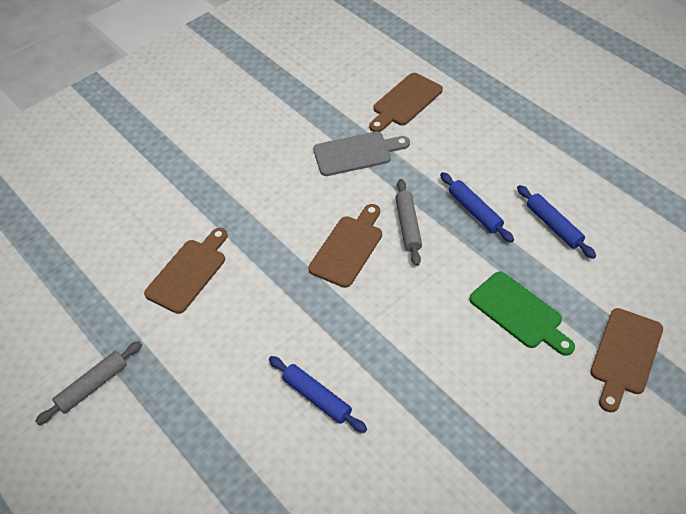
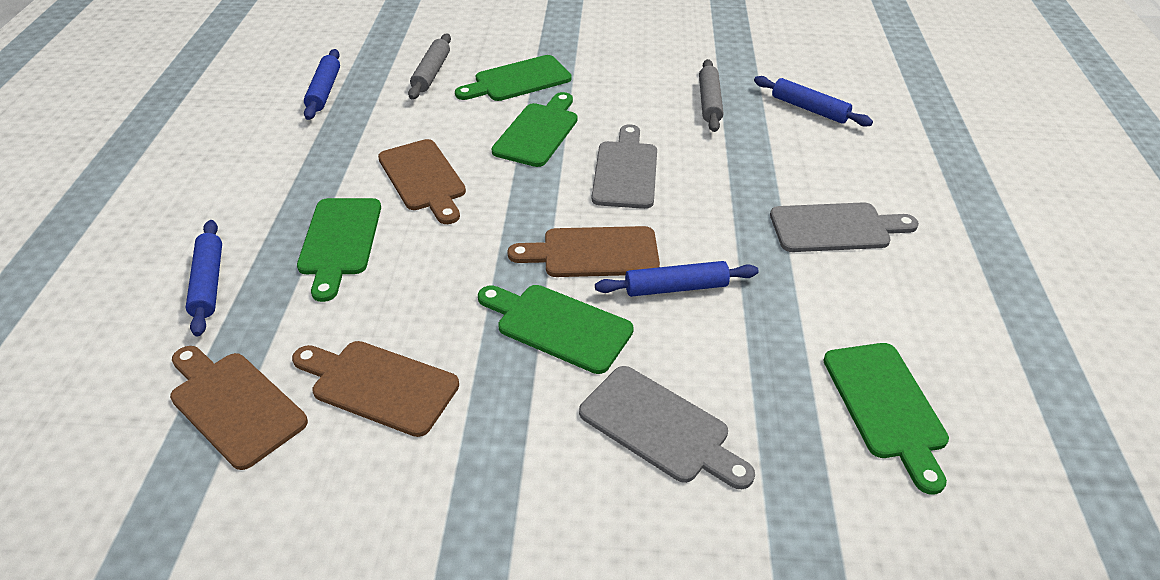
blue rolling pin: 3 -> 4
green cutting board: 1 -> 5
grey cutting board: 1 -> 3

